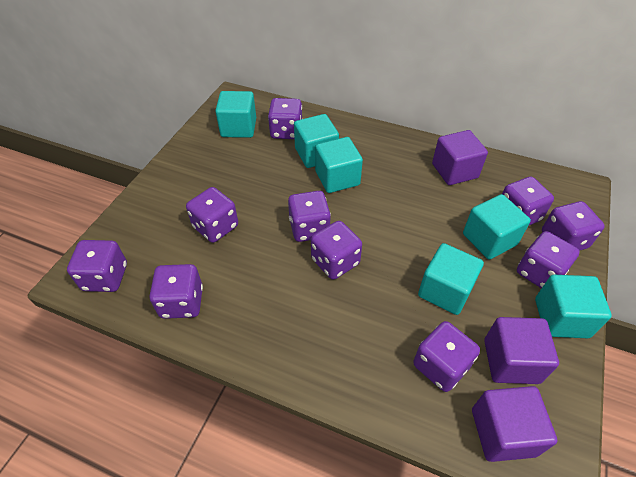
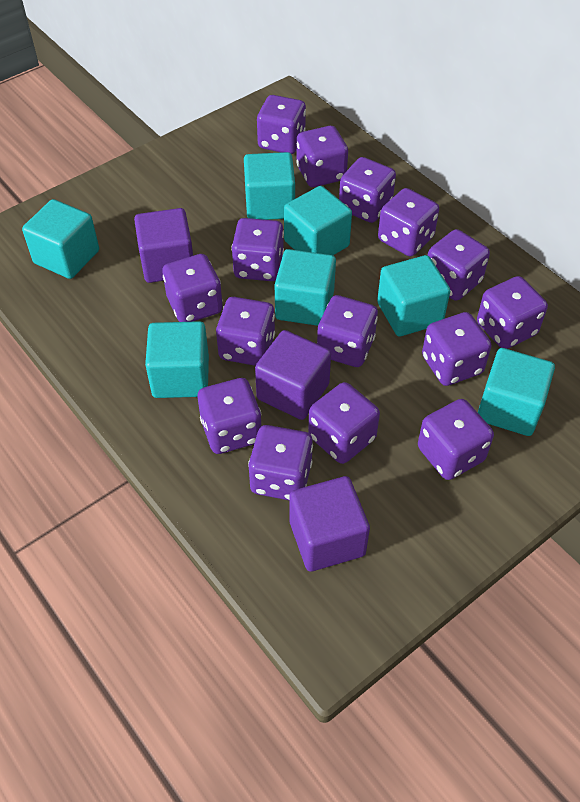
purple dice: 10 -> 15
turquoise cube: 6 -> 7

